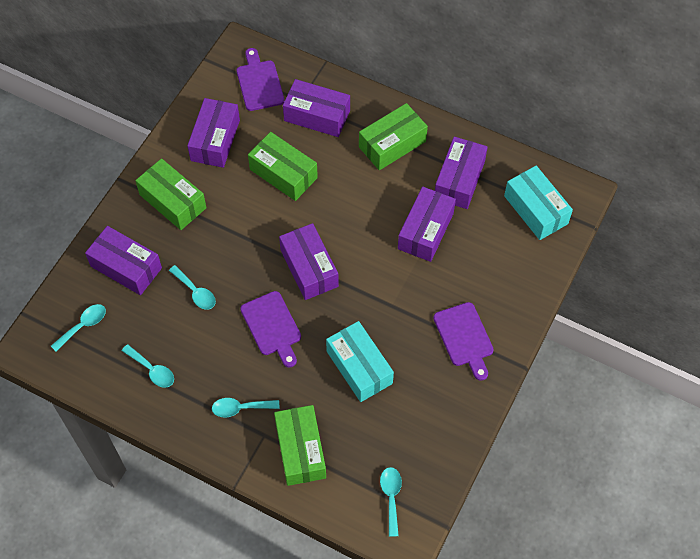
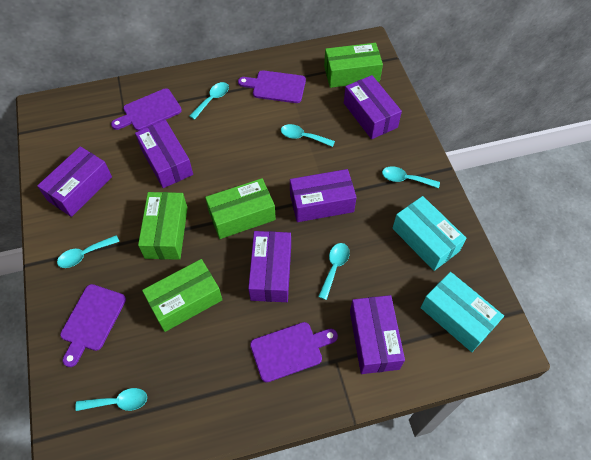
purple cutting board: 3 -> 4
turquoise spoon: 5 -> 6

